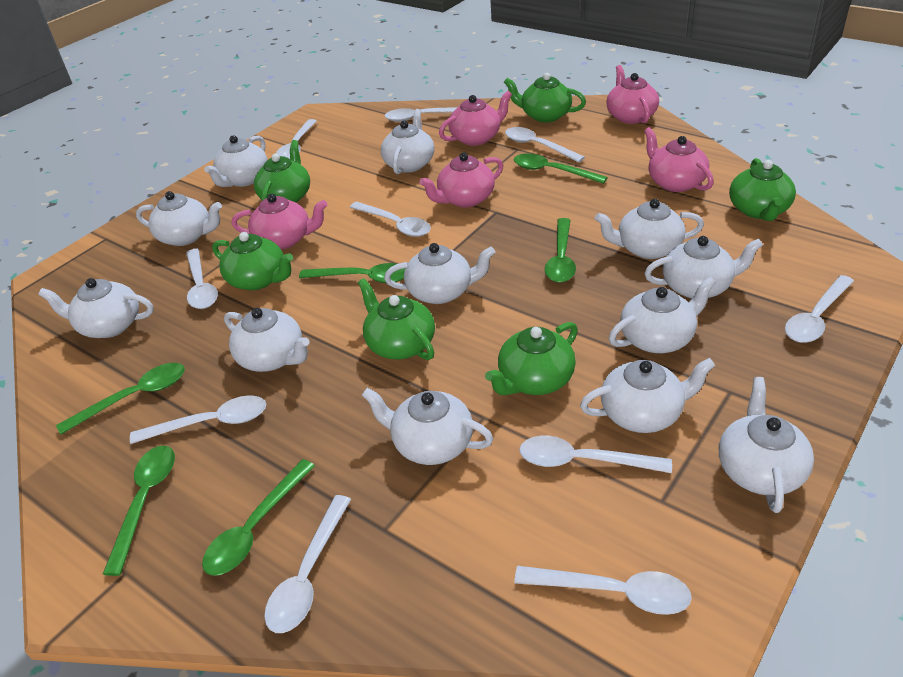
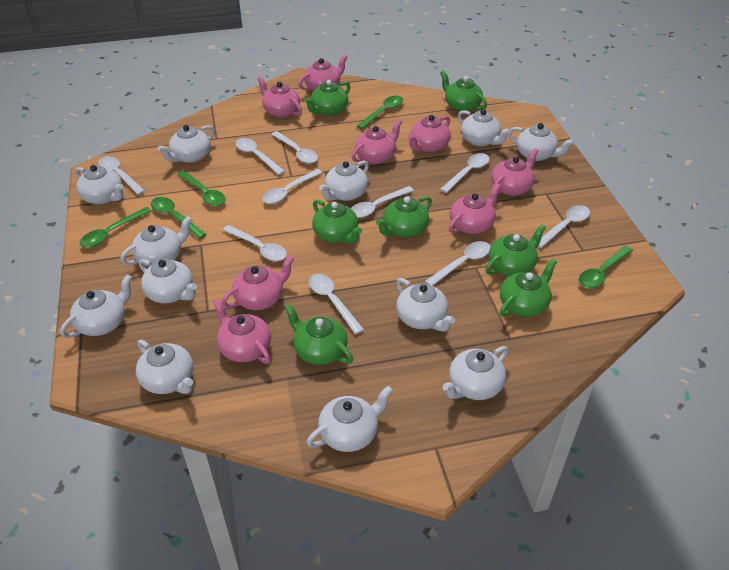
green spoon: 6 -> 5
green teapot: 6 -> 7
pink teapot: 5 -> 8

